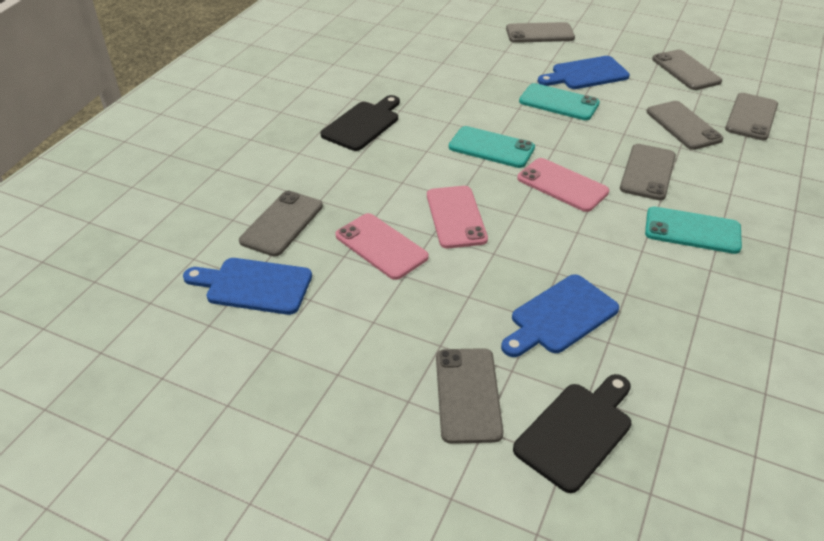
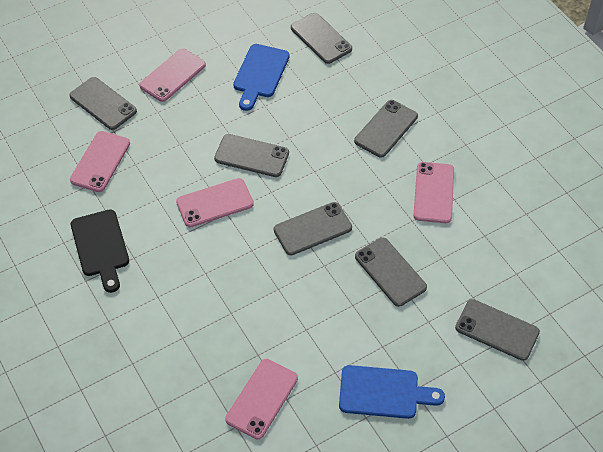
black cutting board: 2 -> 1
blue cutting board: 3 -> 2
pink phone: 3 -> 5
turquoise phone: 3 -> 0

